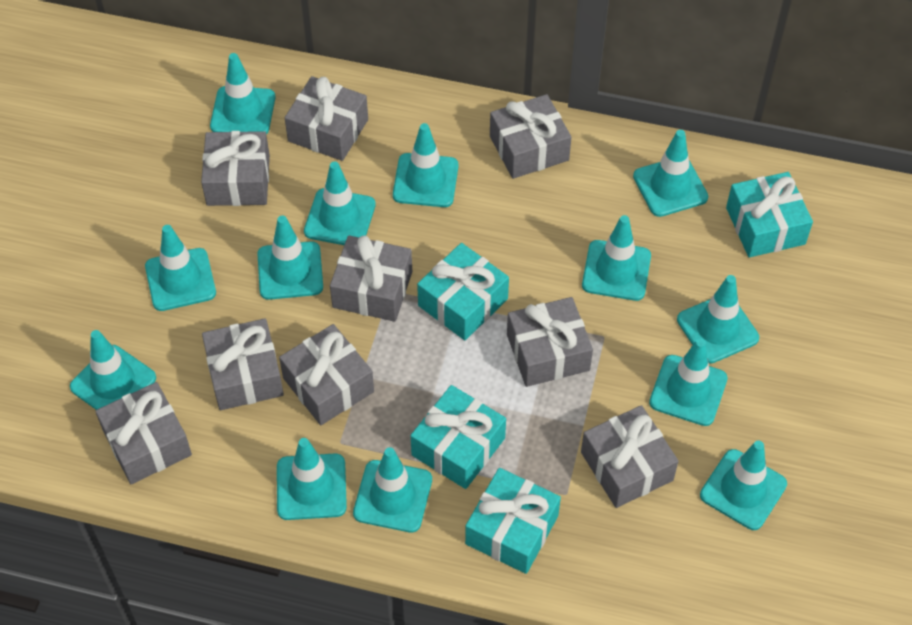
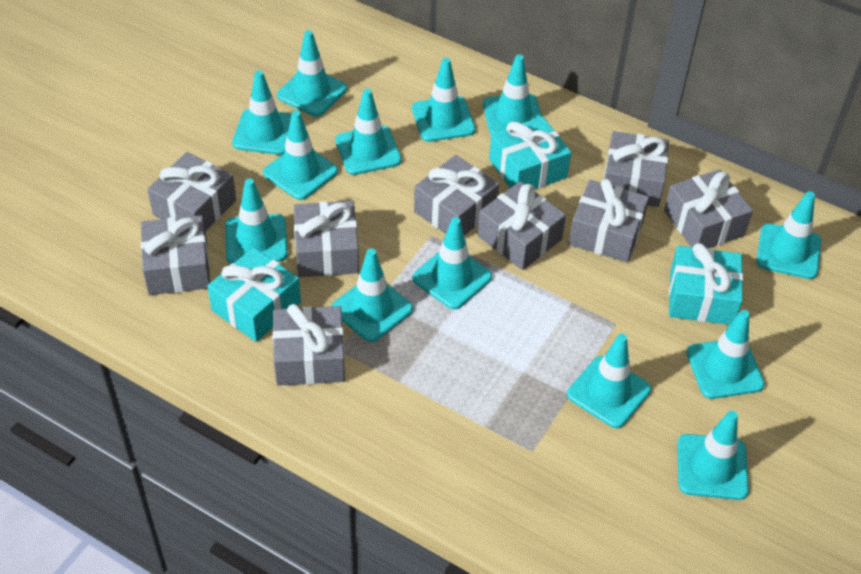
turquoise gift: 4 -> 3

